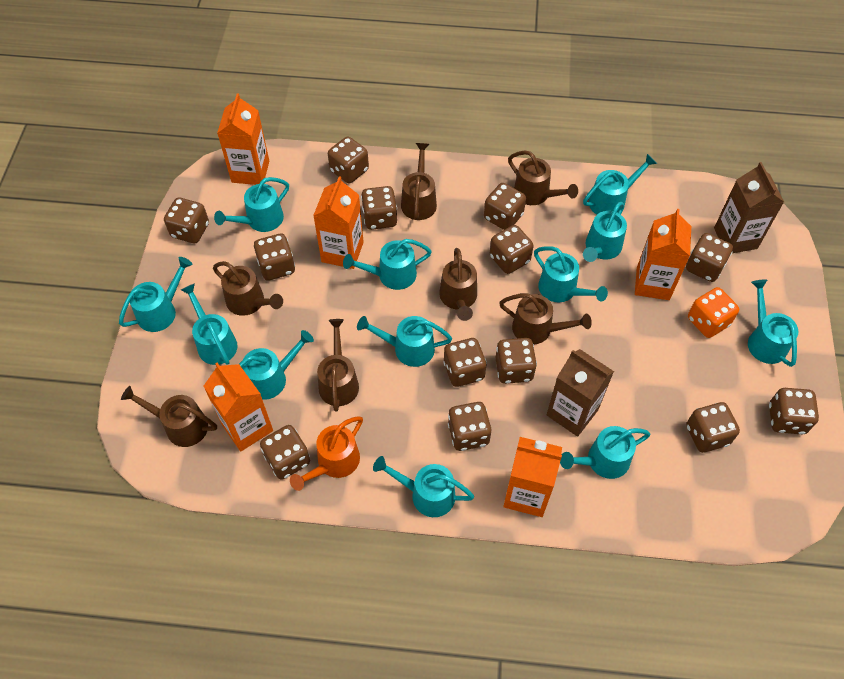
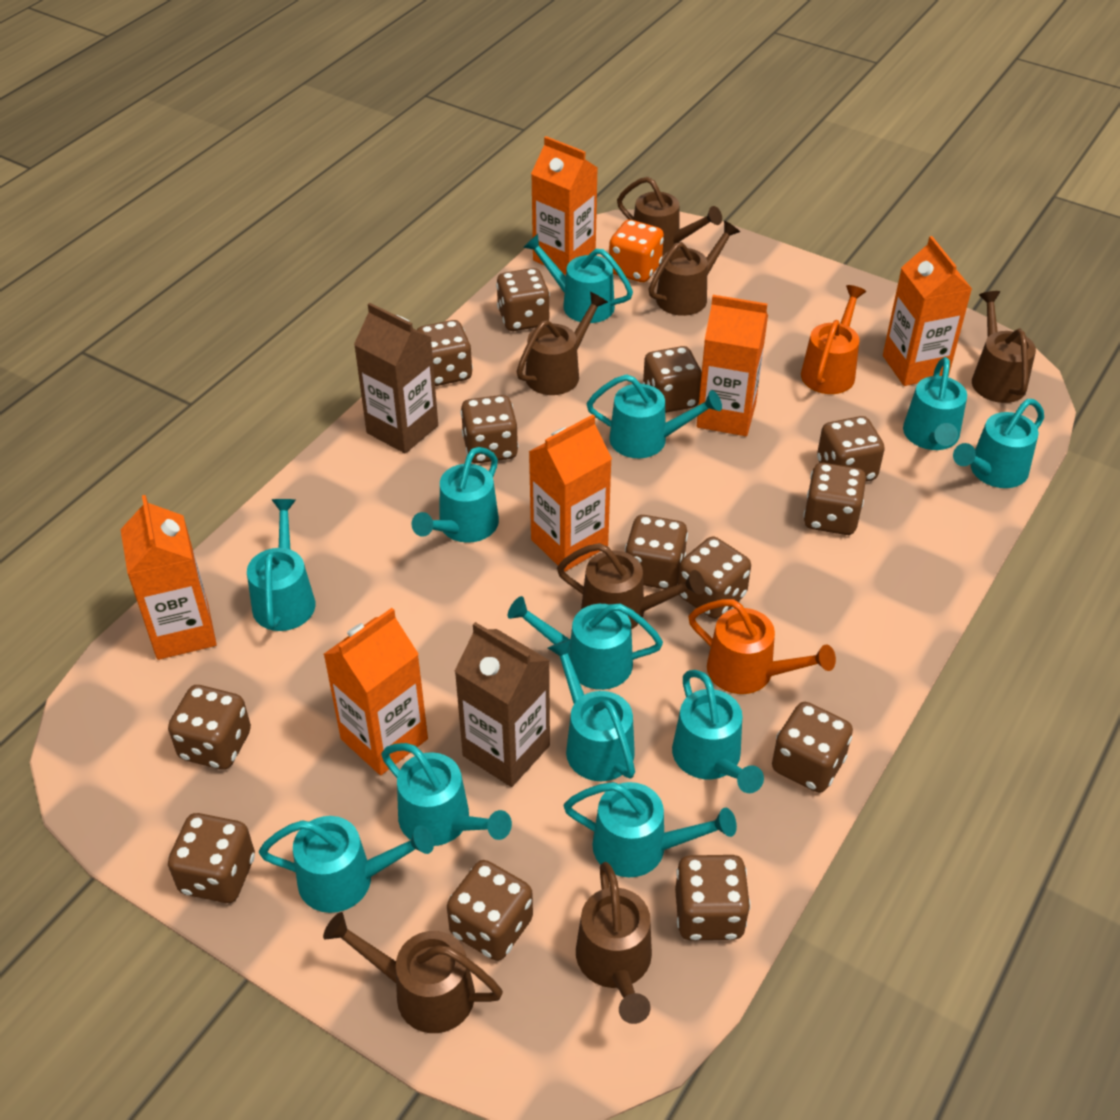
orange carton: 5 -> 6
orange watering can: 1 -> 2

